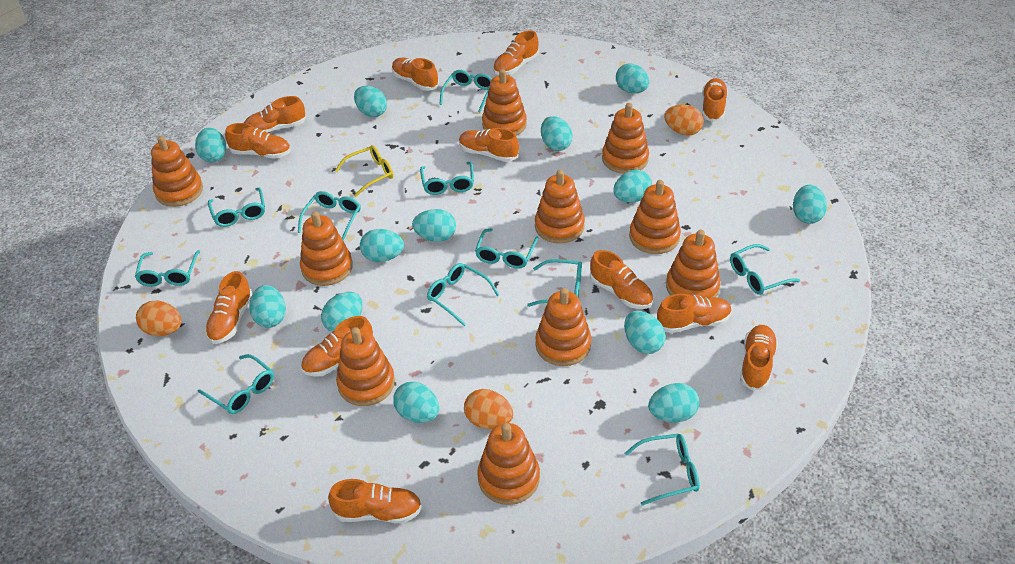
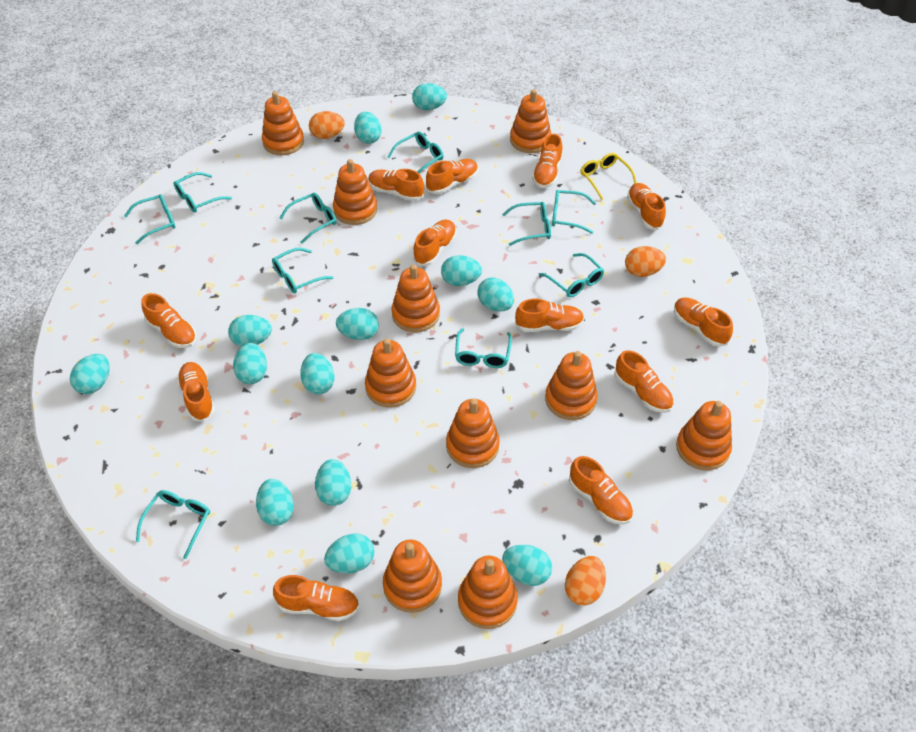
turquoise glasses: 11 -> 10

